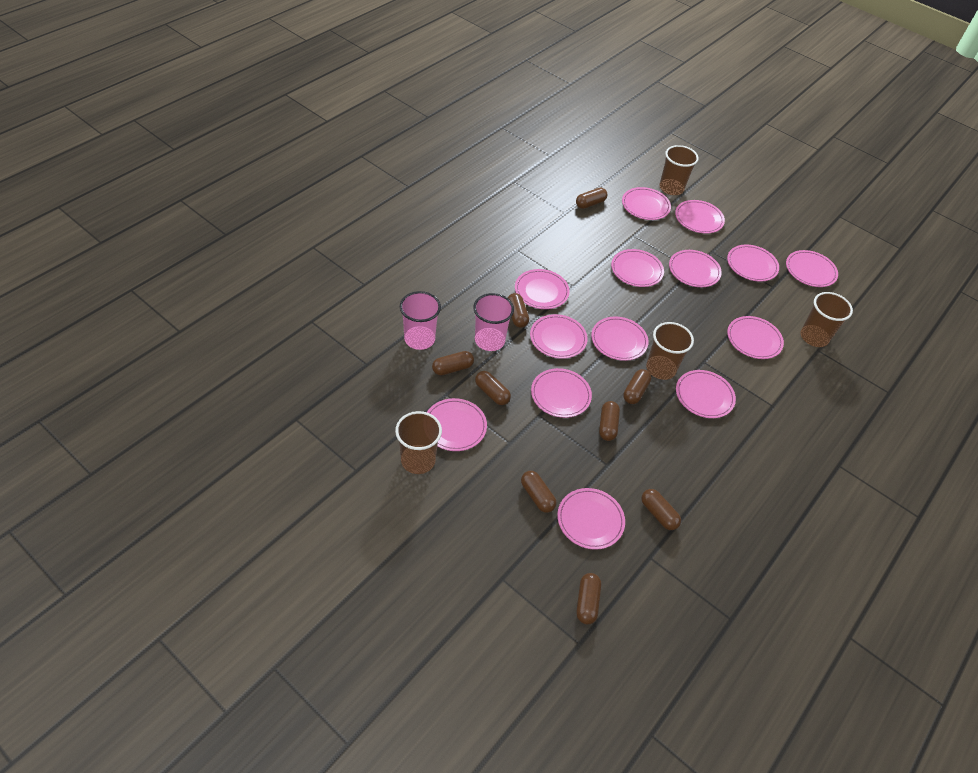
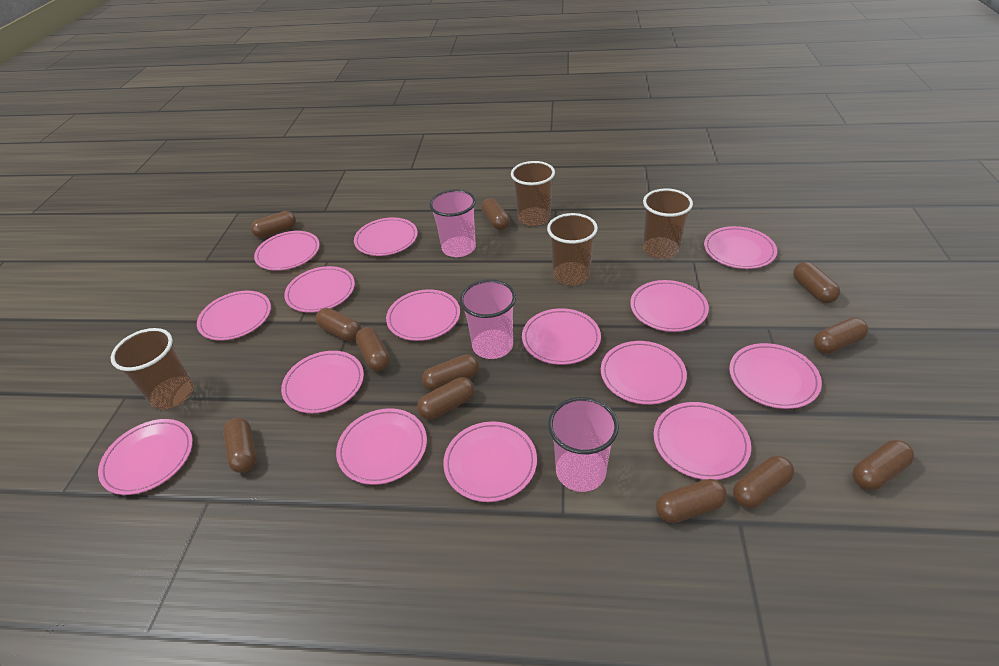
brown capsule: 9 -> 12
pink cup: 2 -> 3
pink plate: 14 -> 15

